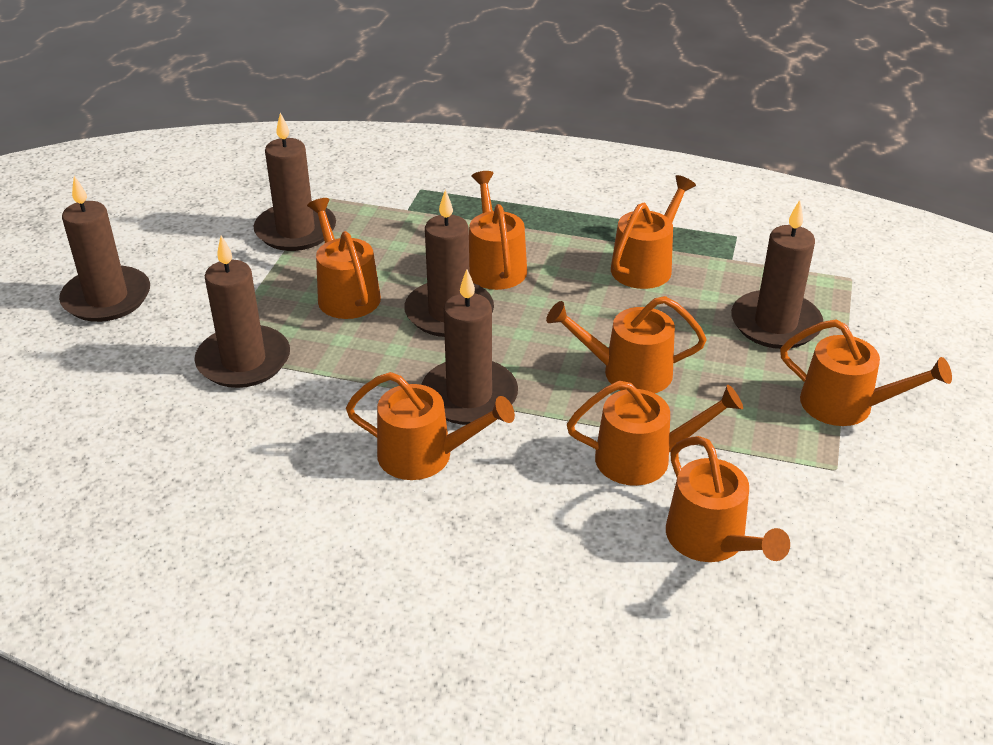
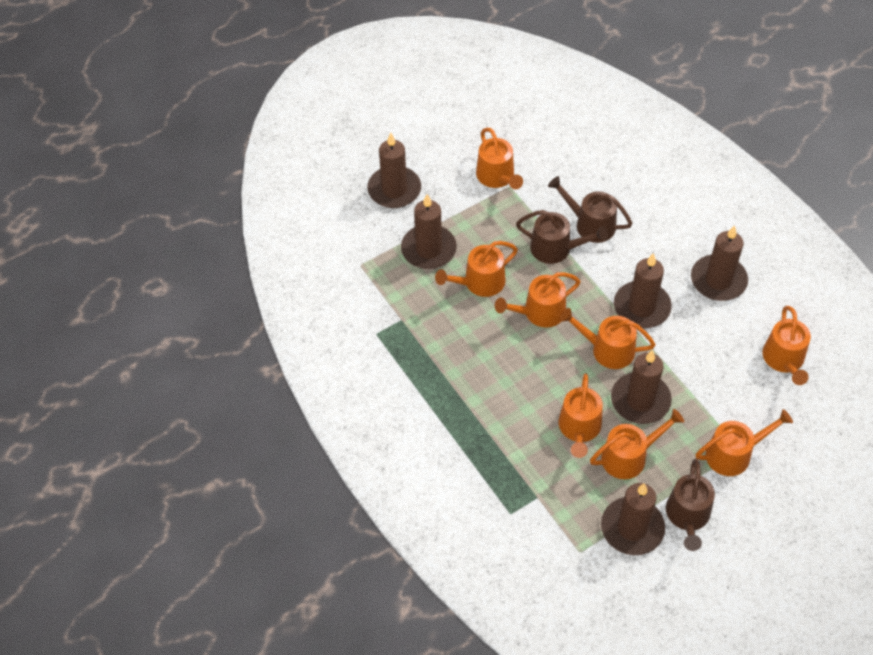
brown watering can: 0 -> 3

